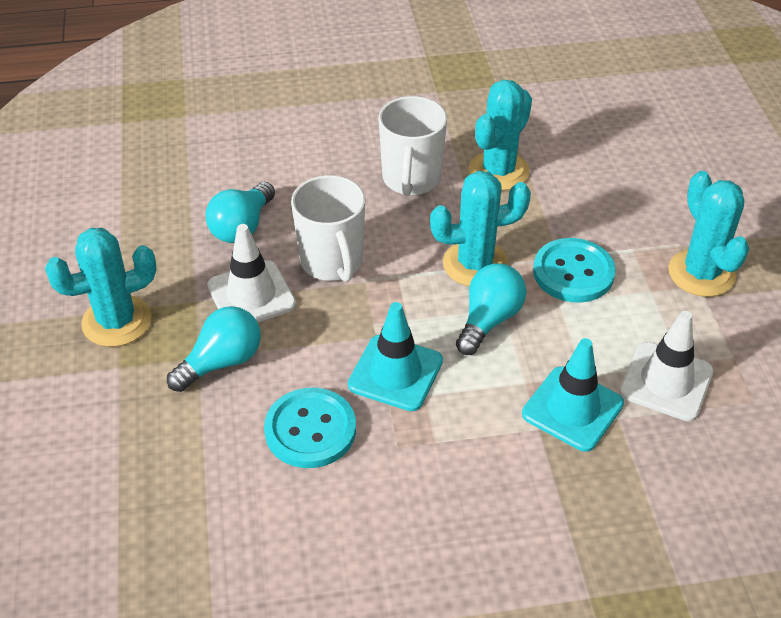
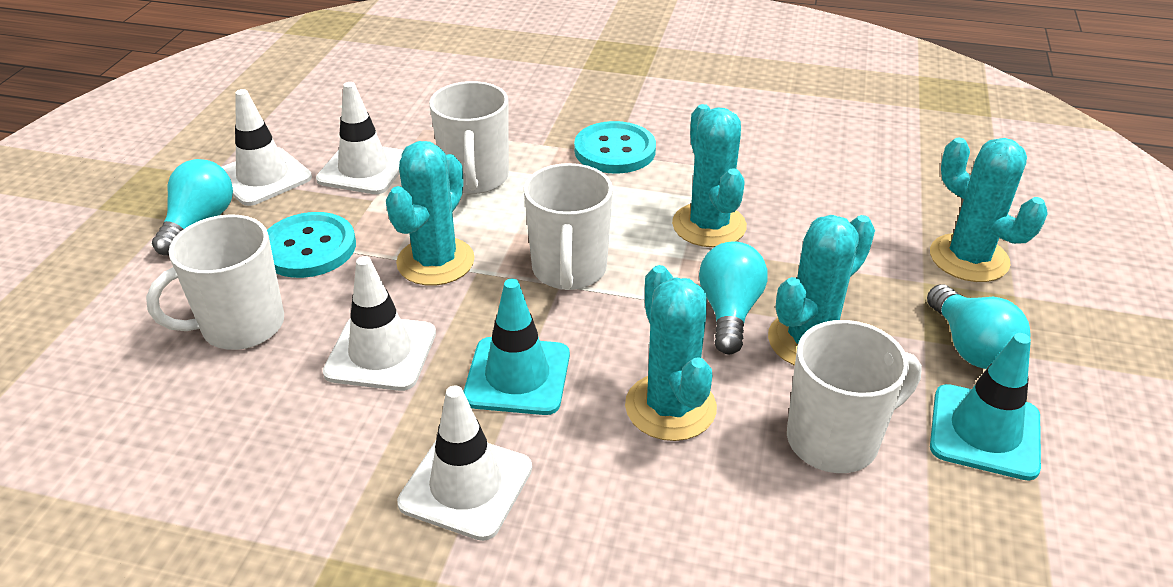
turquoise cactus: 4 -> 5
white mug: 2 -> 4
white traffic cone: 2 -> 4

